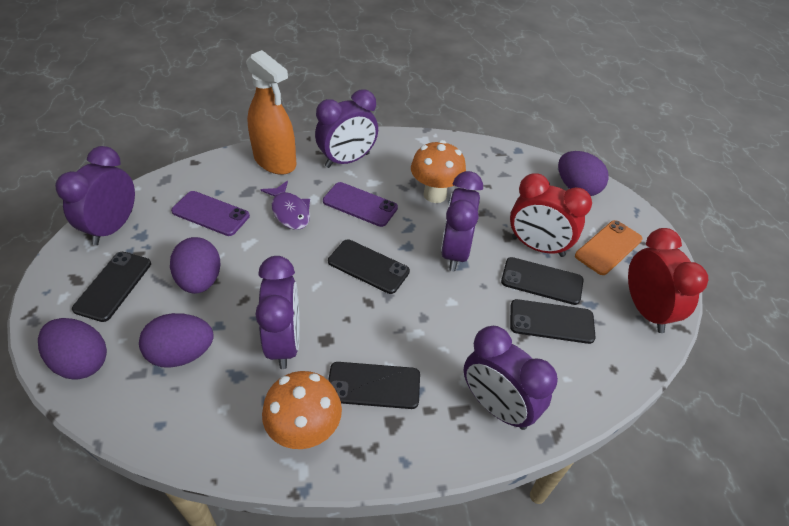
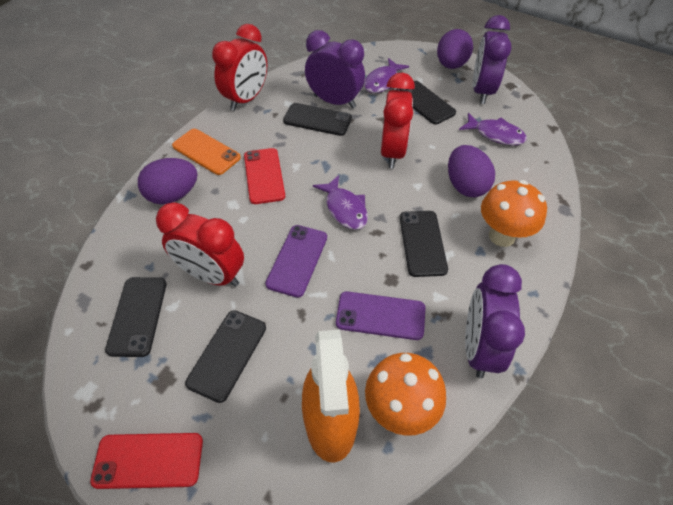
purple clock: 5 -> 3
purple egg: 4 -> 3
purple fish: 1 -> 3
red clock: 2 -> 3
red phone: 0 -> 2

